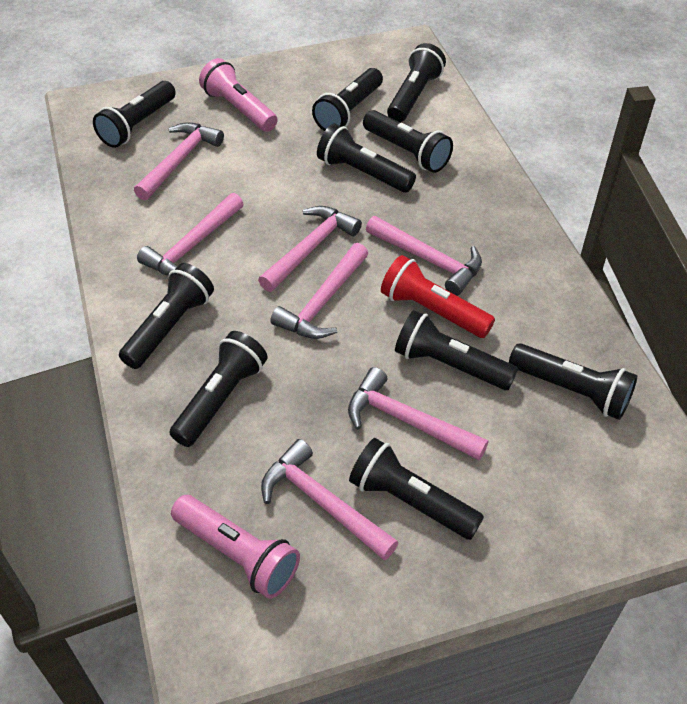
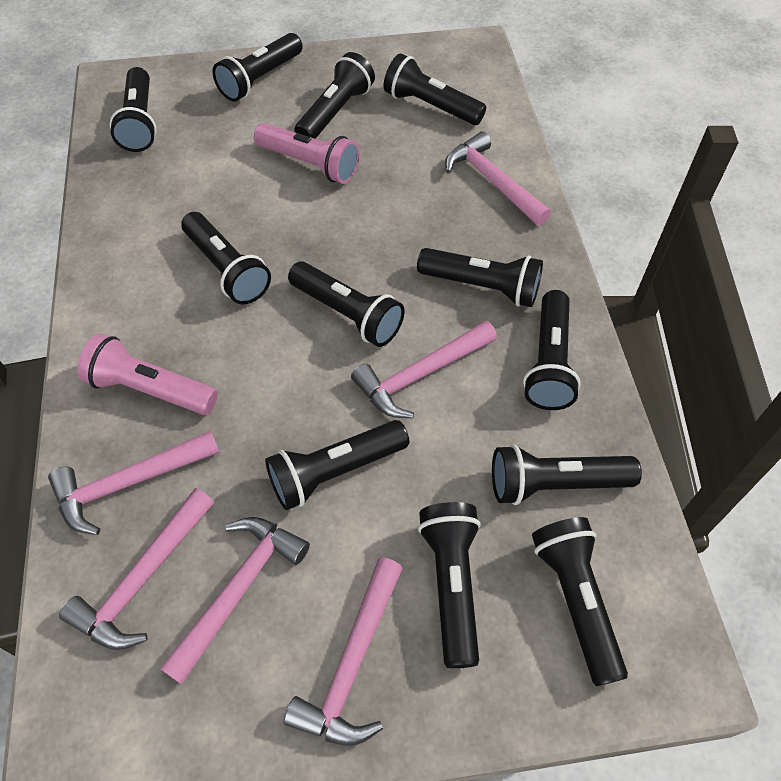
black flashlight: 10 -> 12
pink hammer: 7 -> 6
red flashlight: 1 -> 0

